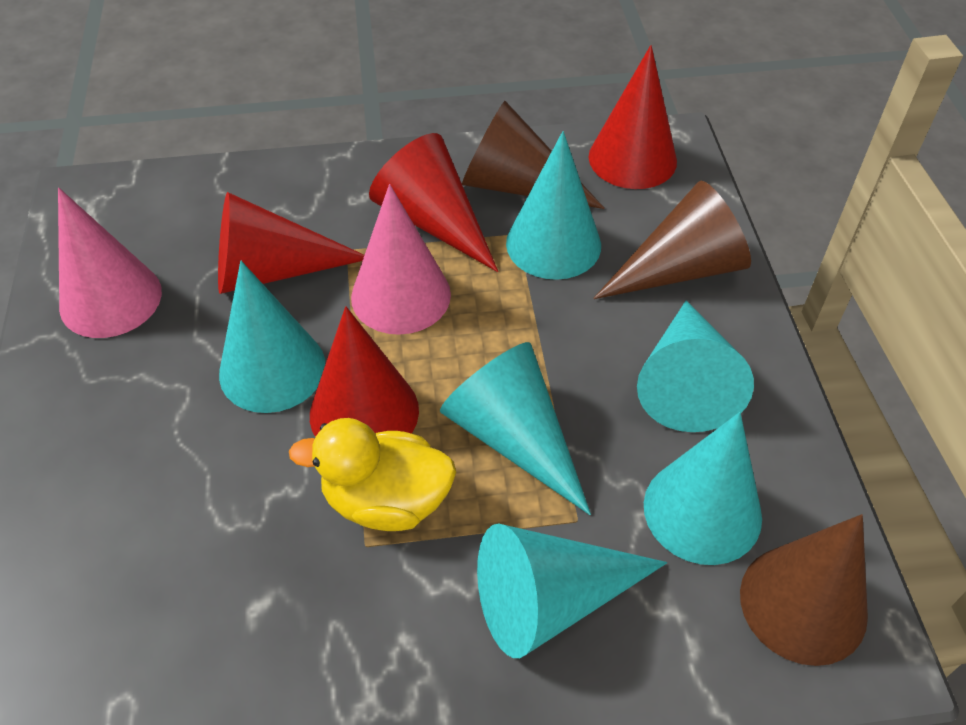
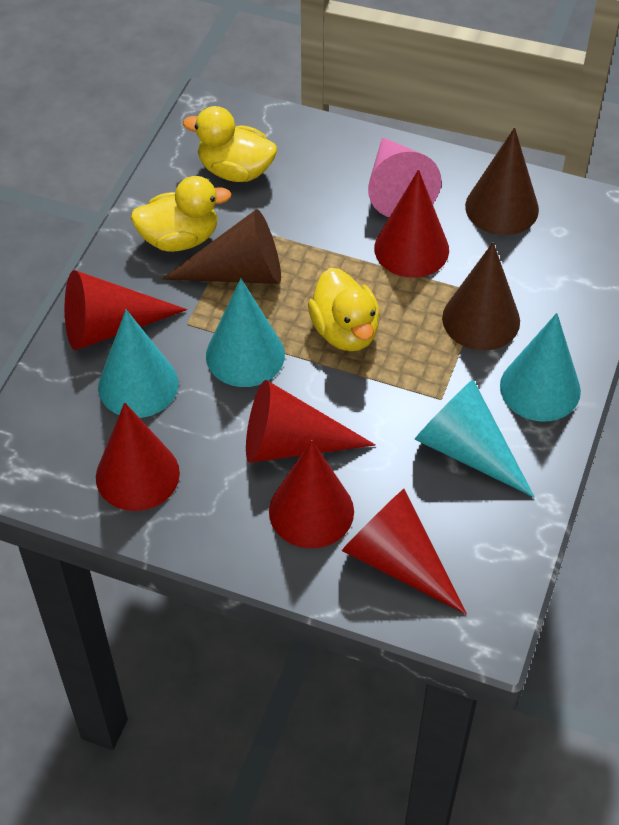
pink cone: 2 -> 1
red cone: 4 -> 6
turquoise cone: 6 -> 4
yellow duck: 1 -> 3

